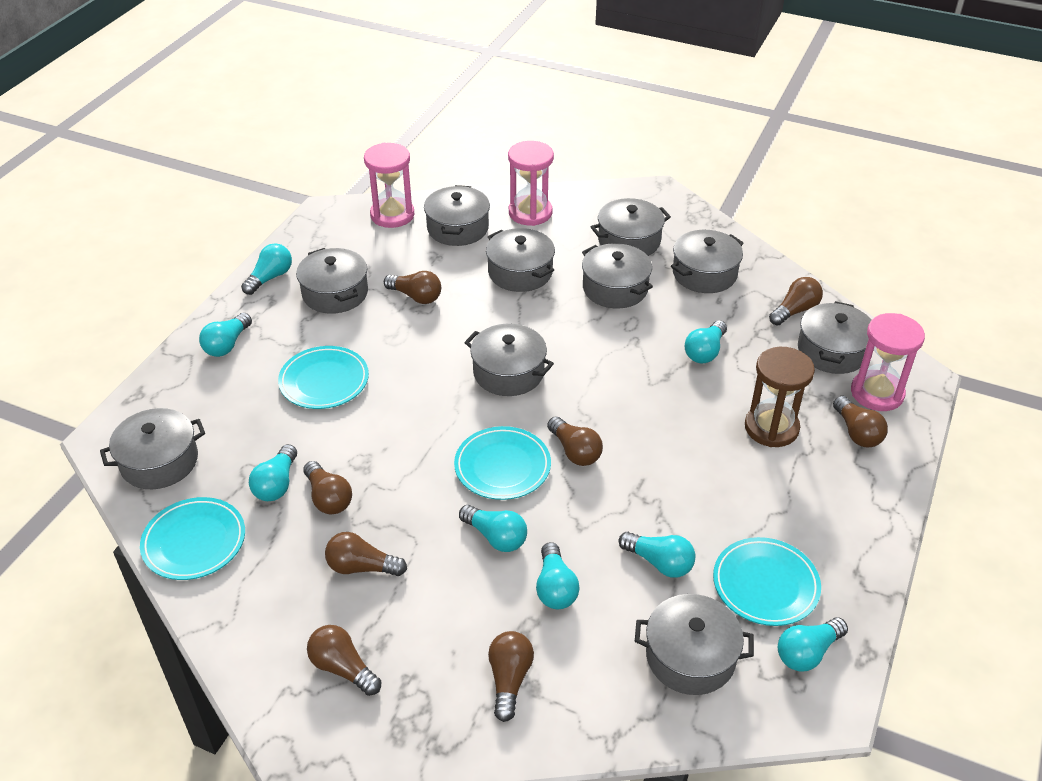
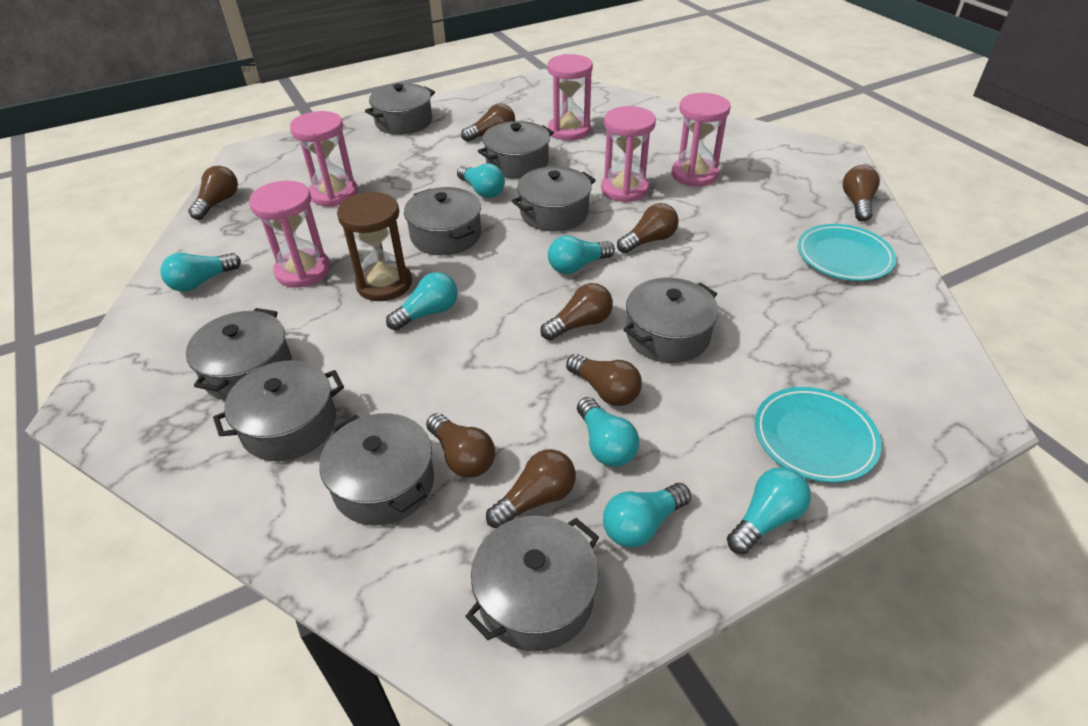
grey pot: 10 -> 9
pink hourglass: 3 -> 5
turquoise light bulb: 8 -> 7
turquoise plate: 4 -> 2

